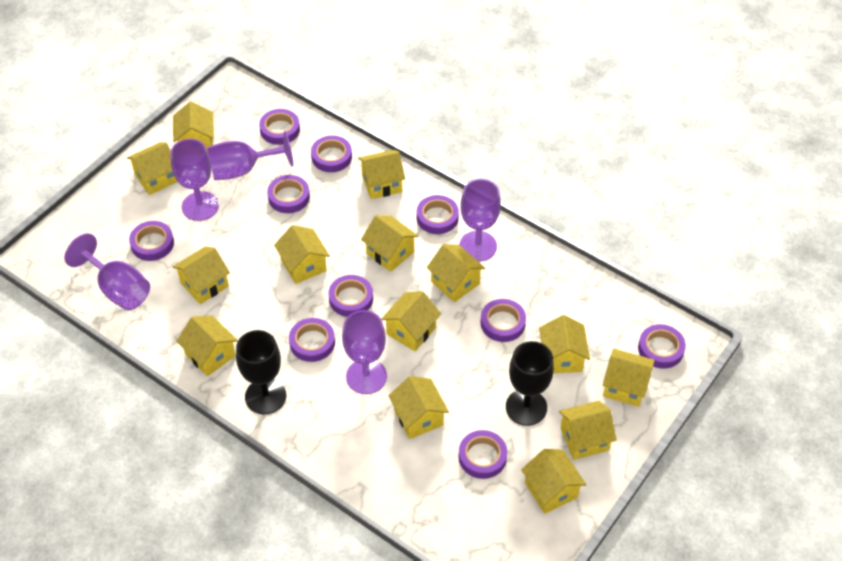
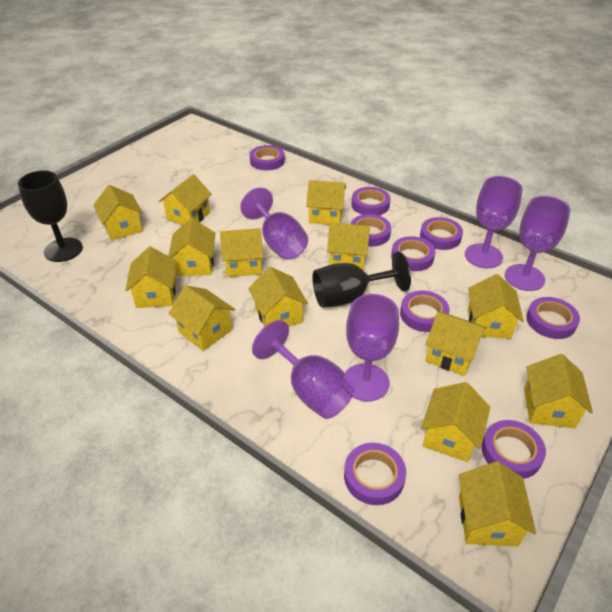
purple tape: 10 -> 9

